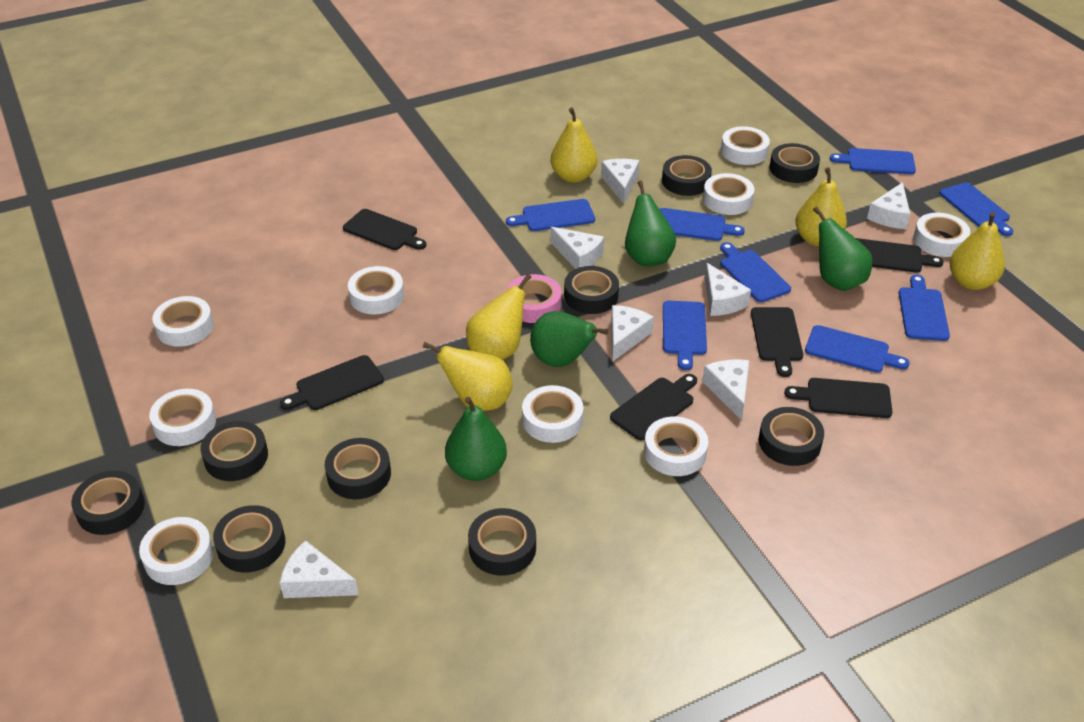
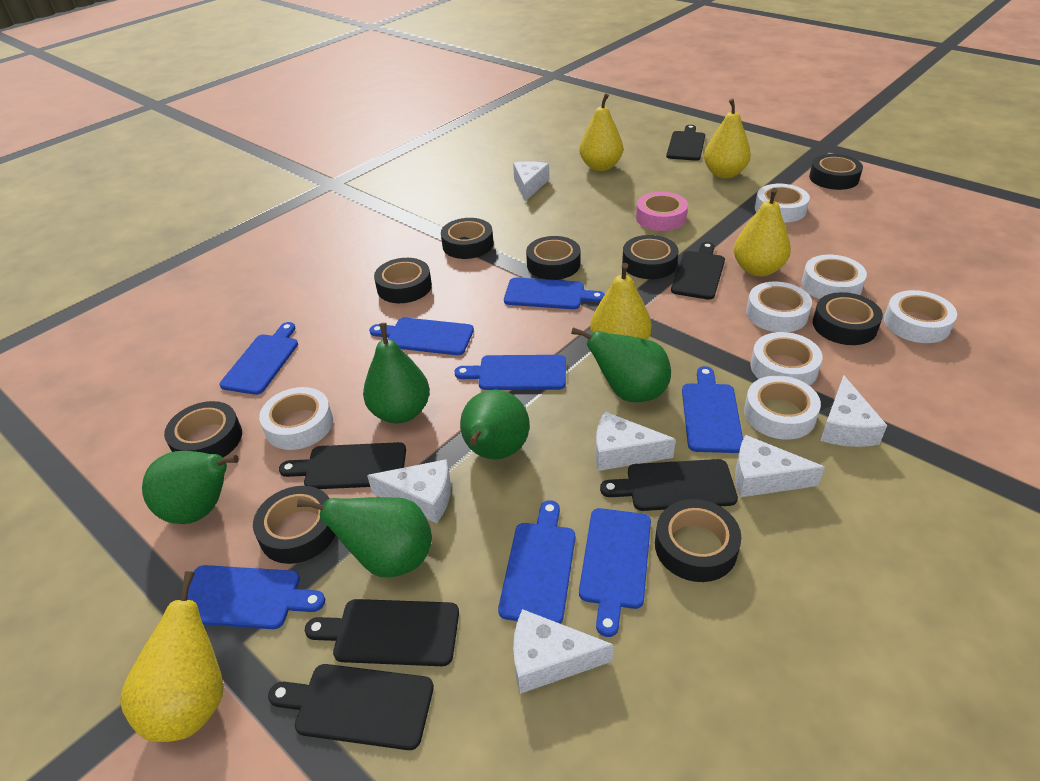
green pear: 4 -> 5
white cheese: 7 -> 6
white tape: 9 -> 7

